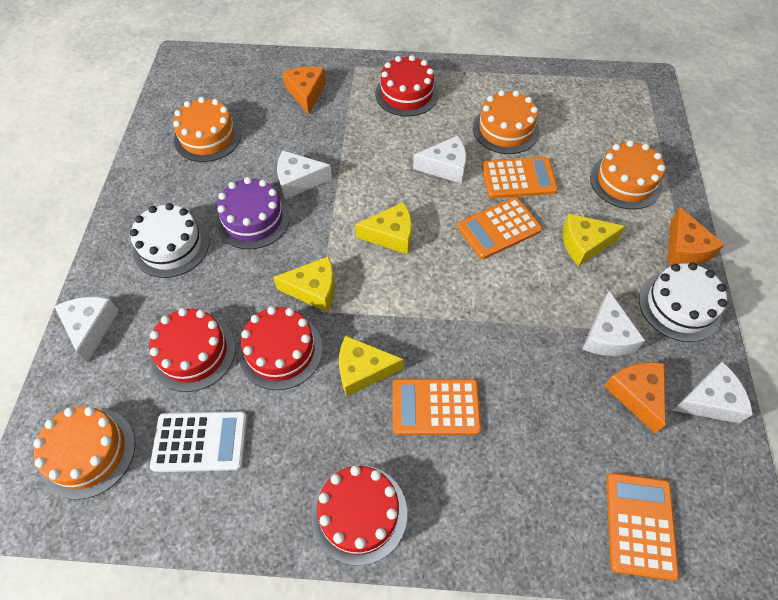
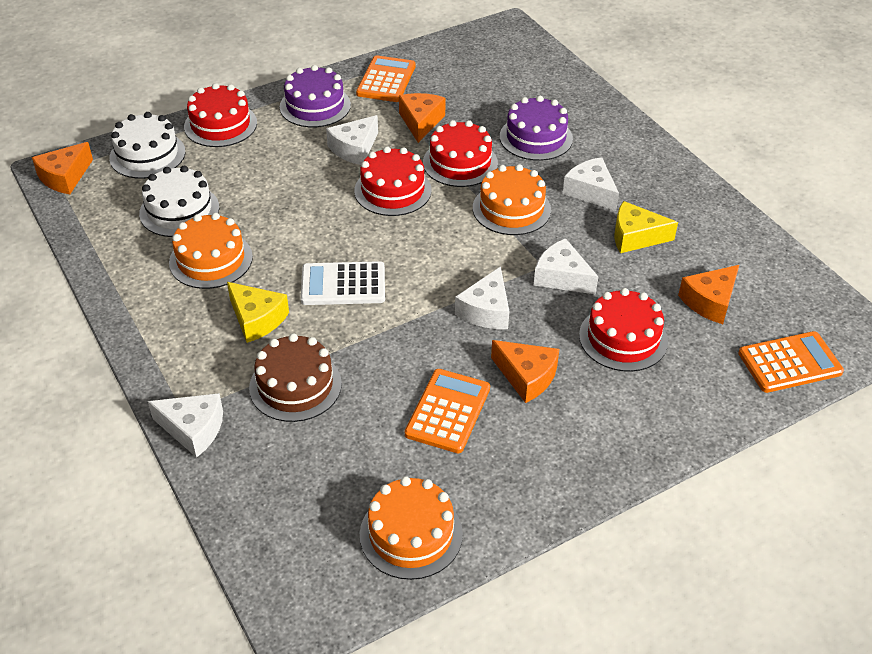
brown cake: 0 -> 1
orange cake: 4 -> 3
orange calculator: 4 -> 3
orange cheese: 3 -> 4
purple cake: 1 -> 2
yellow cheese: 4 -> 2

